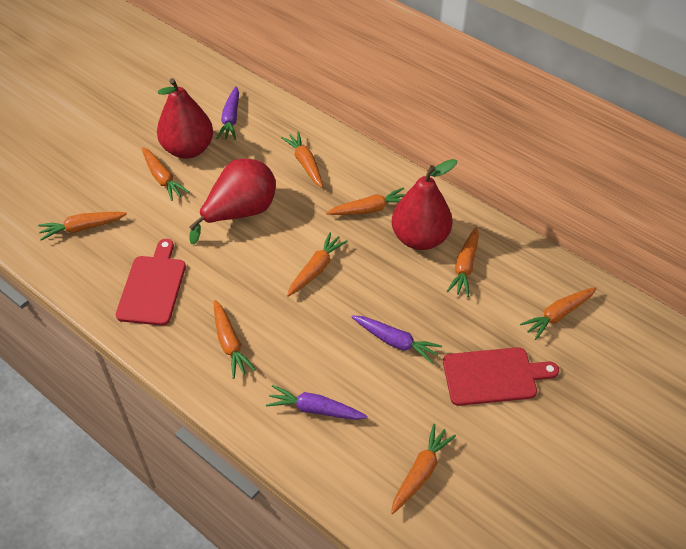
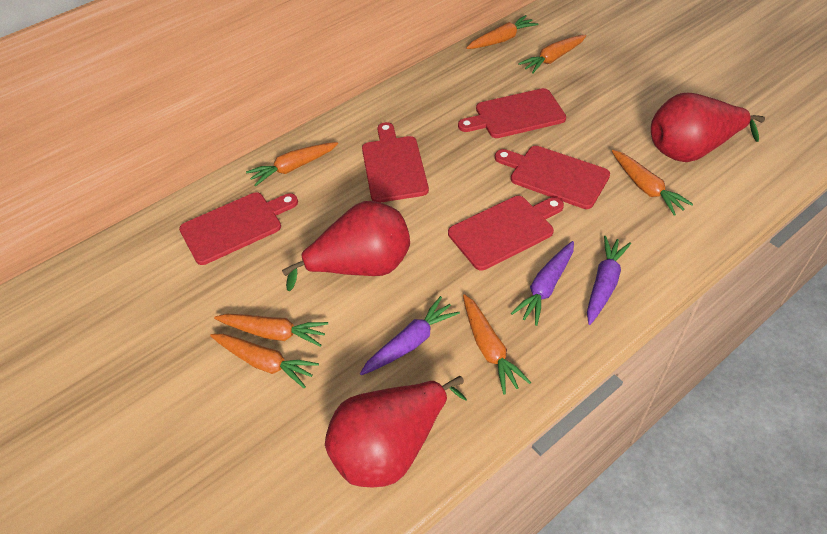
orange carrot: 9 -> 7
red cutting board: 2 -> 5

